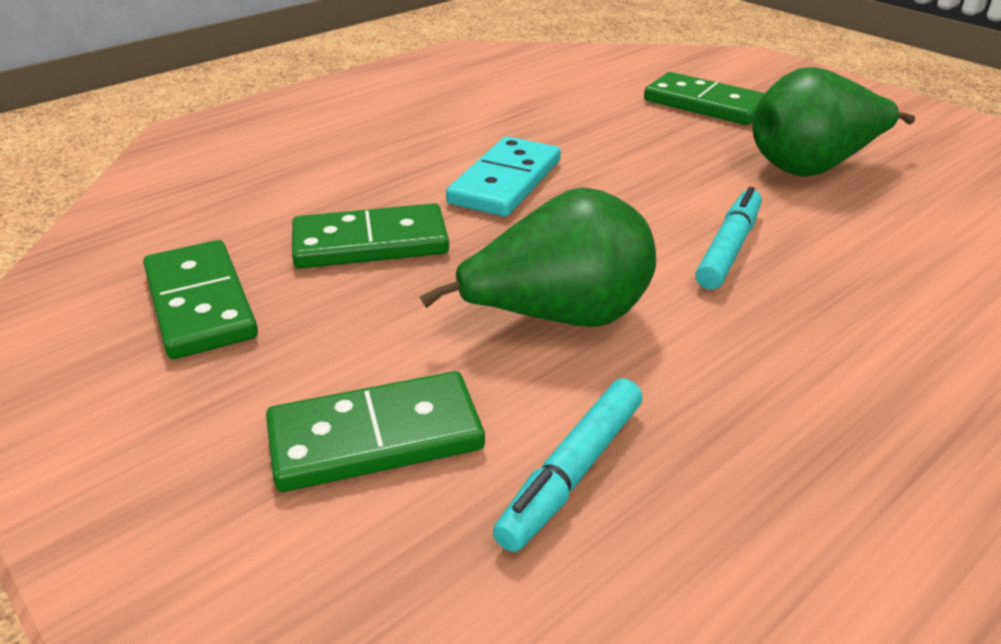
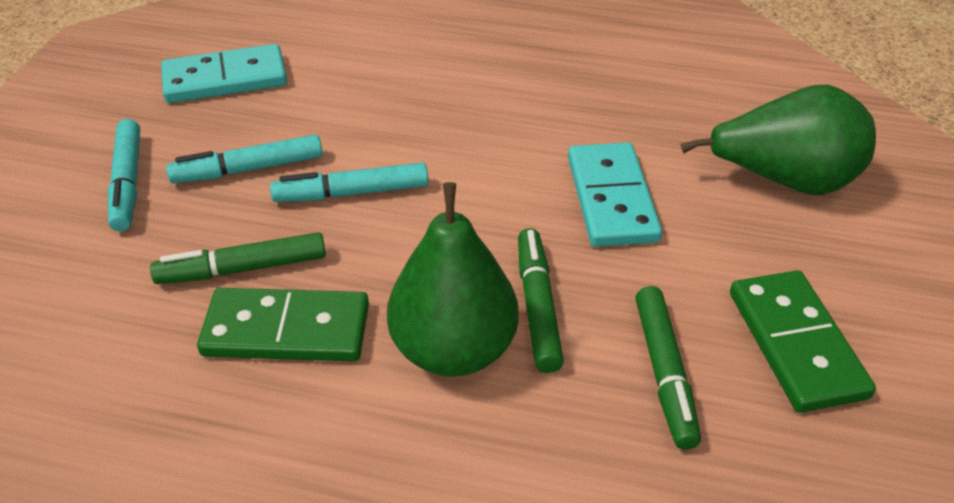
green domino: 4 -> 2
green marker: 0 -> 3
turquoise domino: 1 -> 2
turquoise marker: 2 -> 3

